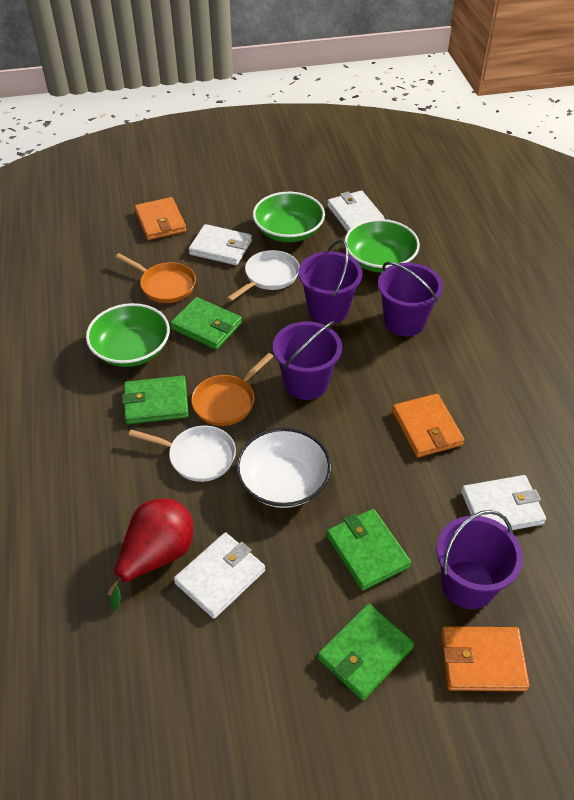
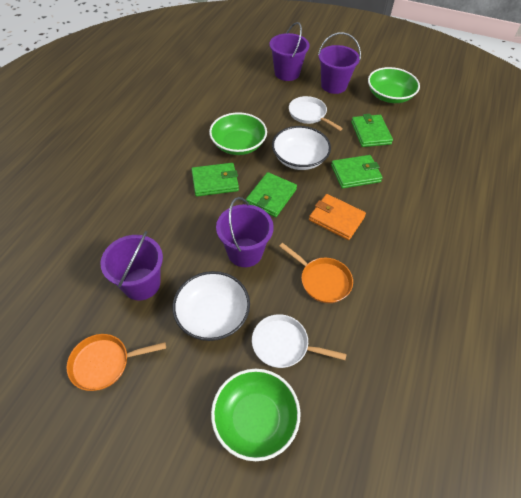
orange wallet: 3 -> 1
red pear: 1 -> 0
white bowl: 1 -> 2
white wallet: 4 -> 0

